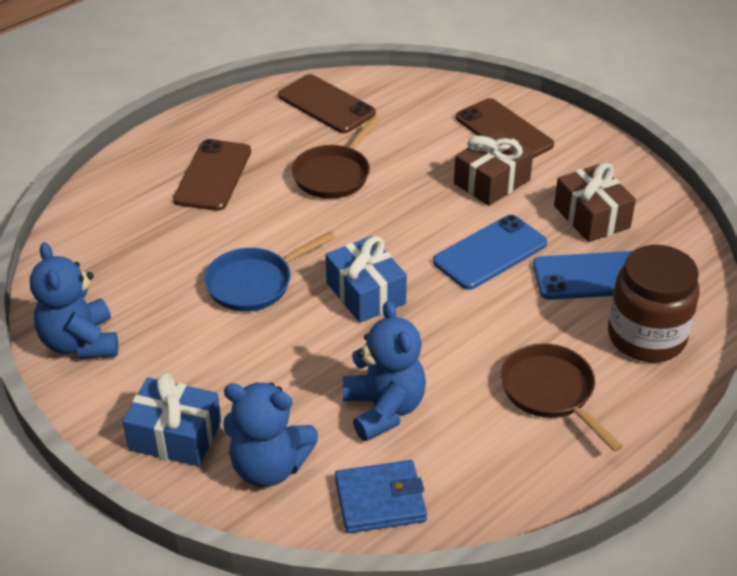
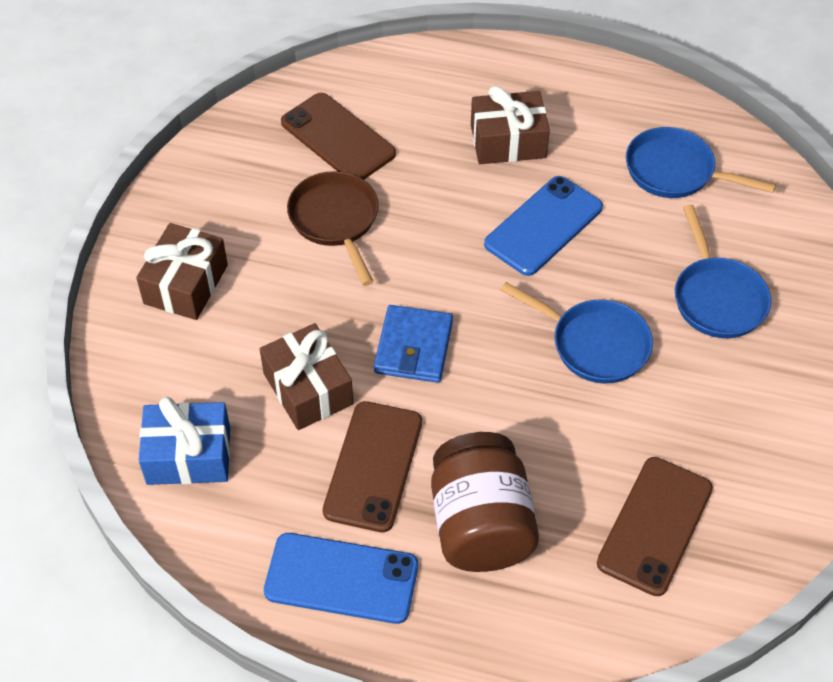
blue gift: 2 -> 1
blue pan: 1 -> 3
blue teddy bear: 3 -> 0
brown gift: 2 -> 3
brown pan: 2 -> 1

